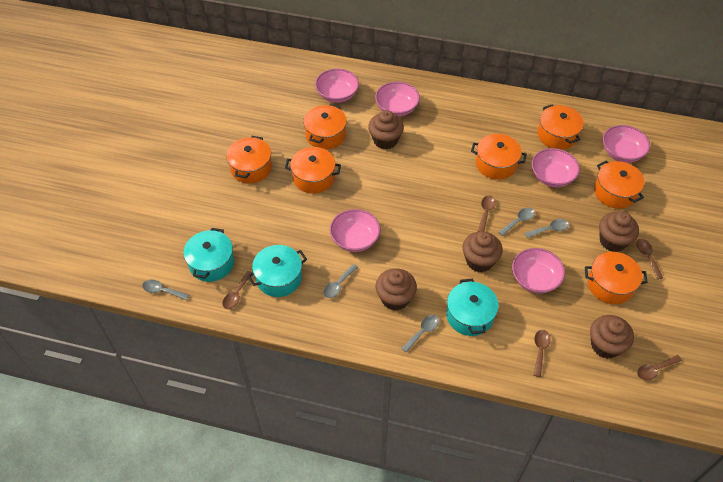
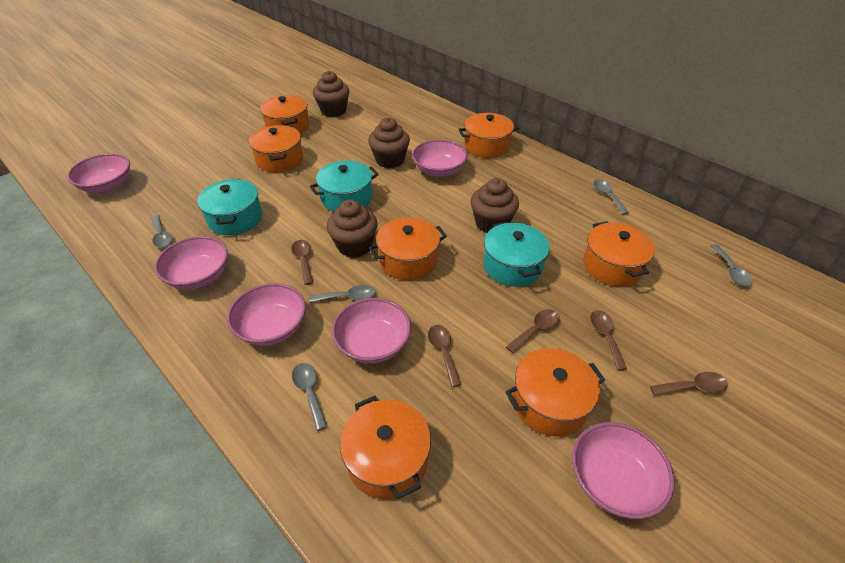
brown cupcake: 5 -> 4

